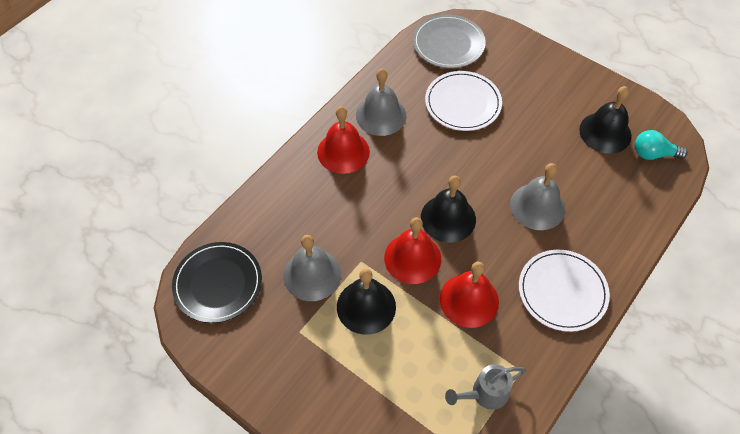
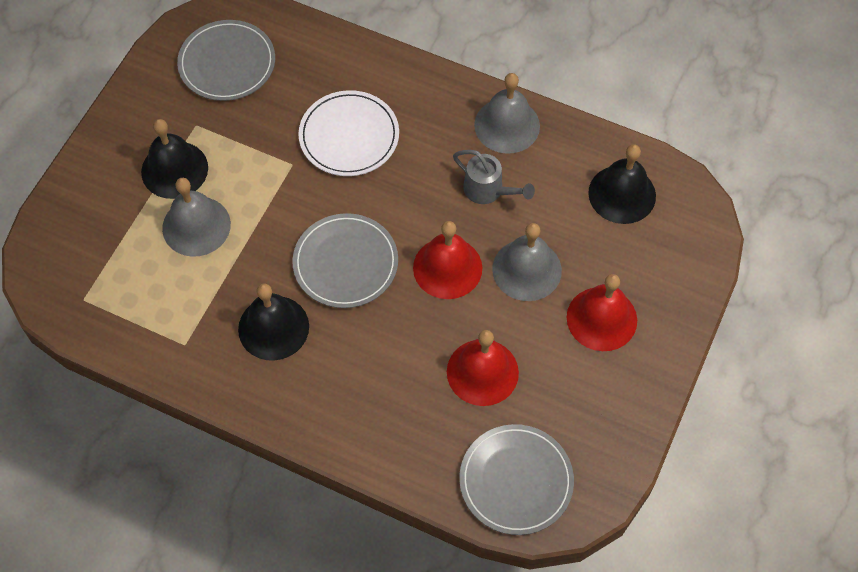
black plate: 1 -> 0
grey plate: 1 -> 3
turquoise light bulb: 1 -> 0
white plate: 2 -> 1

